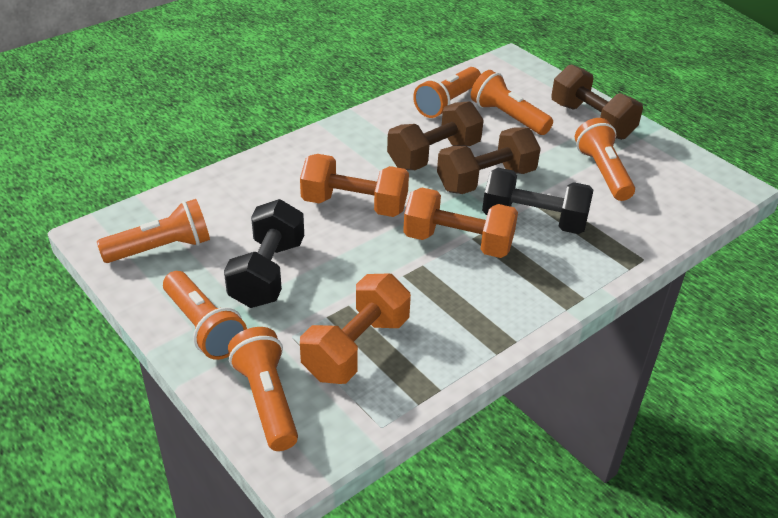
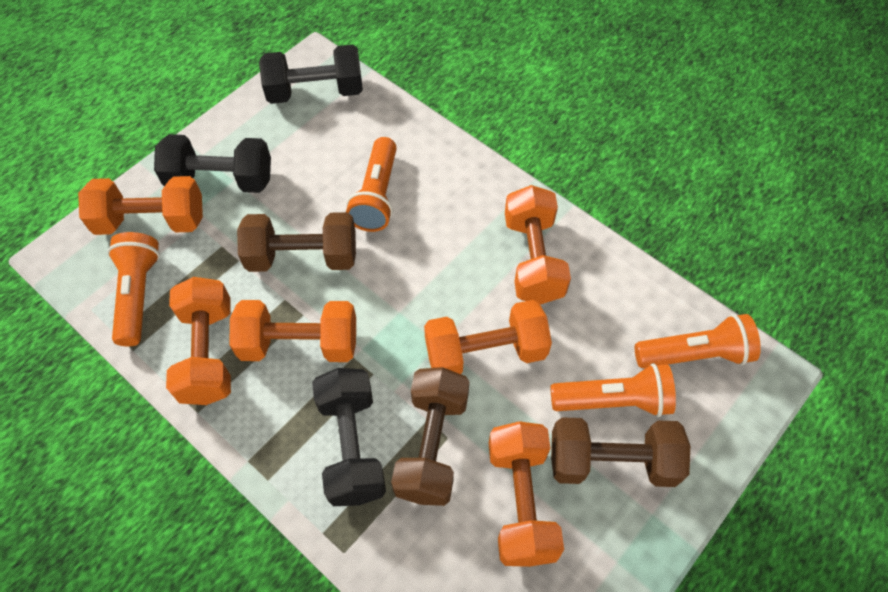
black dumbbell: 2 -> 3
orange dumbbell: 3 -> 6
orange flashlight: 6 -> 4

